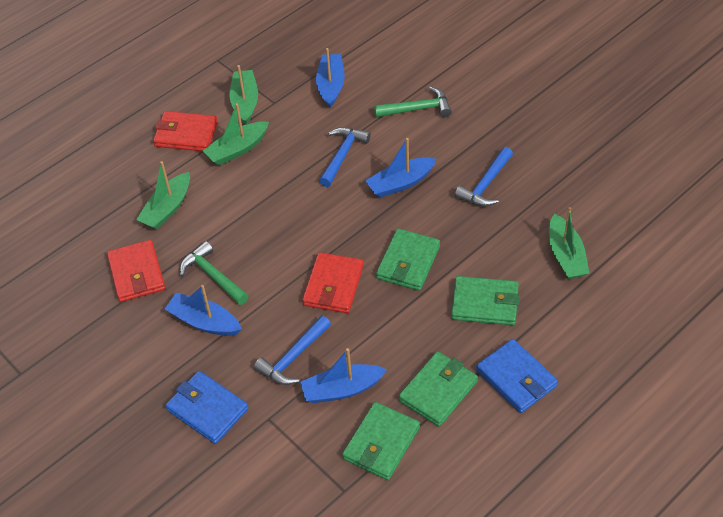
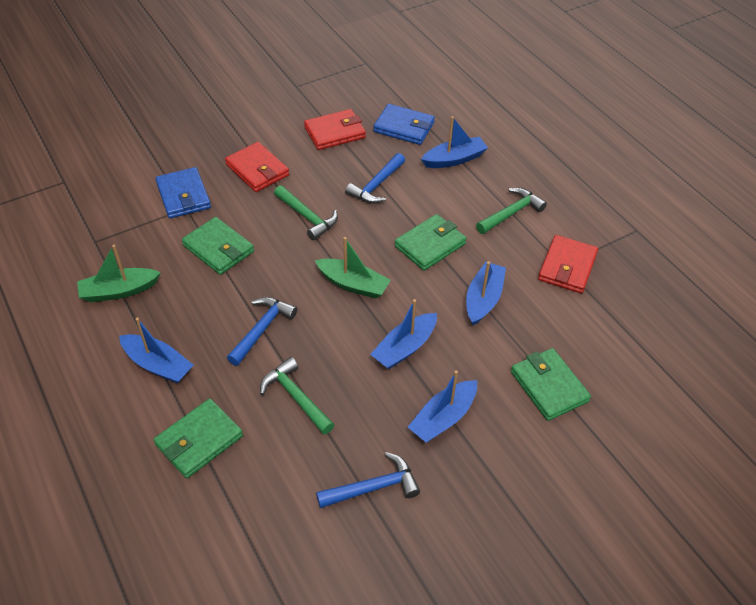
blue boat: 4 -> 5
green boat: 4 -> 2
green hammer: 2 -> 3

